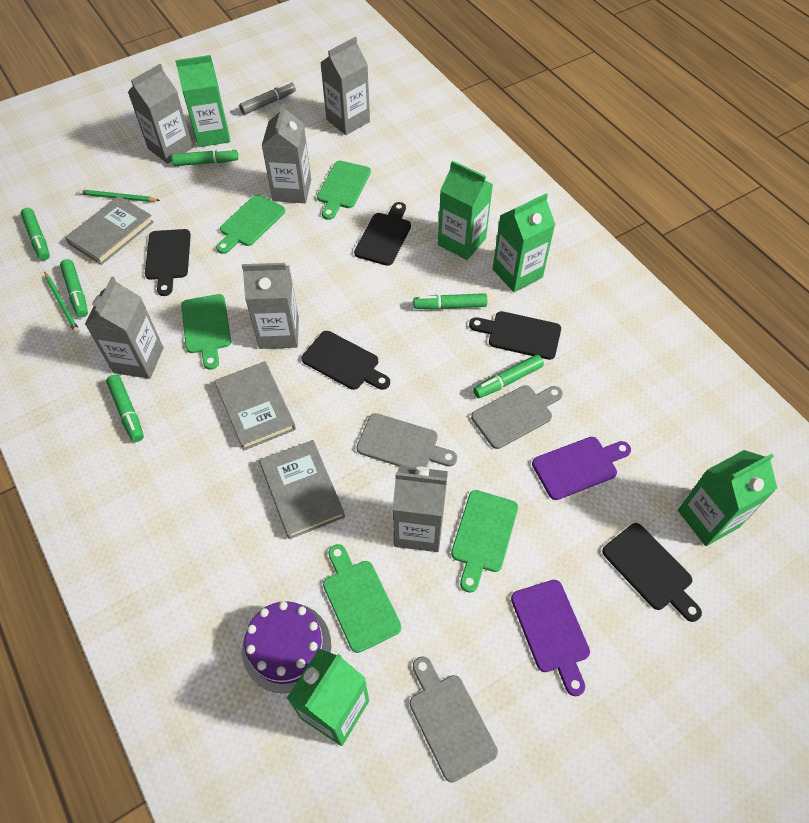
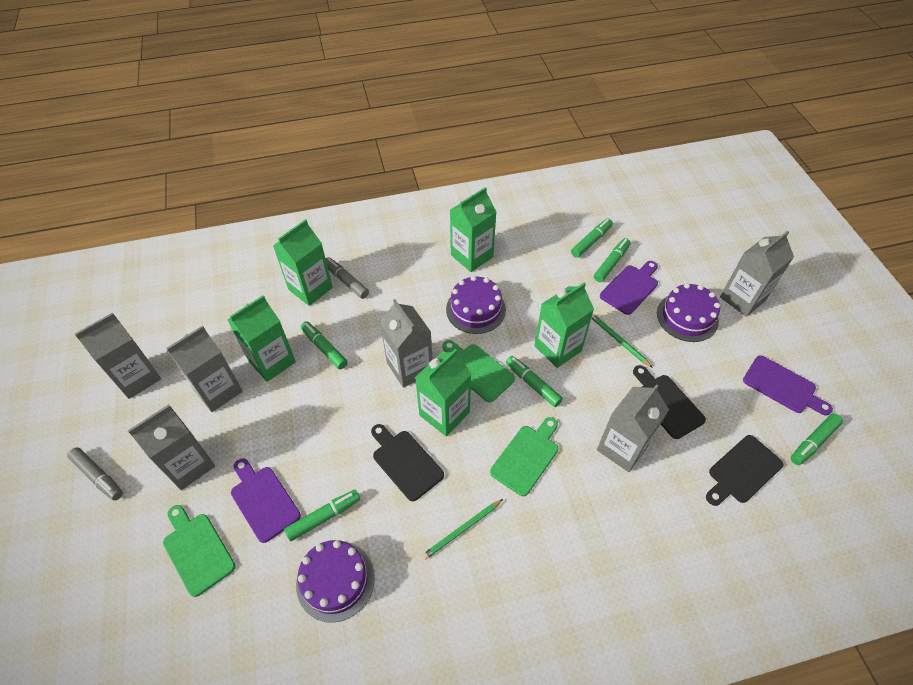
black cutting board: 5 -> 3
green cutting board: 5 -> 3
grey book: 3 -> 0
grey cutting board: 3 -> 0
grey marker: 1 -> 2
purple cake: 1 -> 3
purple cutting board: 2 -> 3

